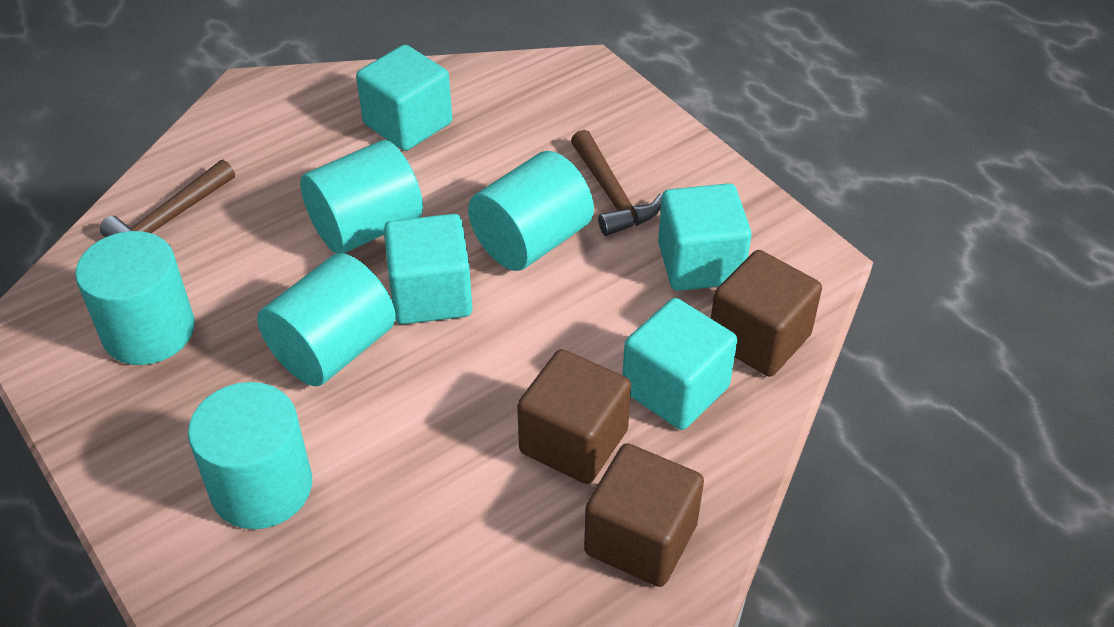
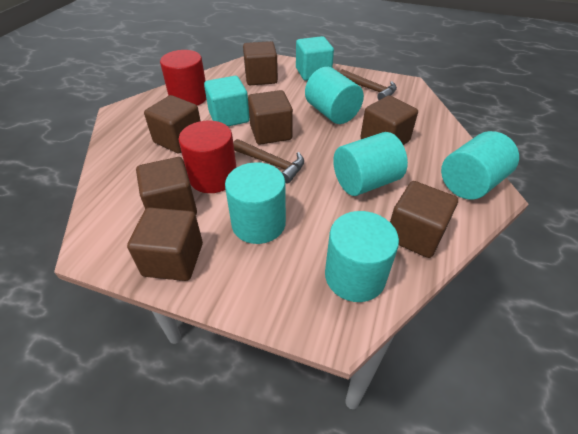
brown cube: 3 -> 7
red cylinder: 0 -> 2
turquoise cube: 4 -> 2

